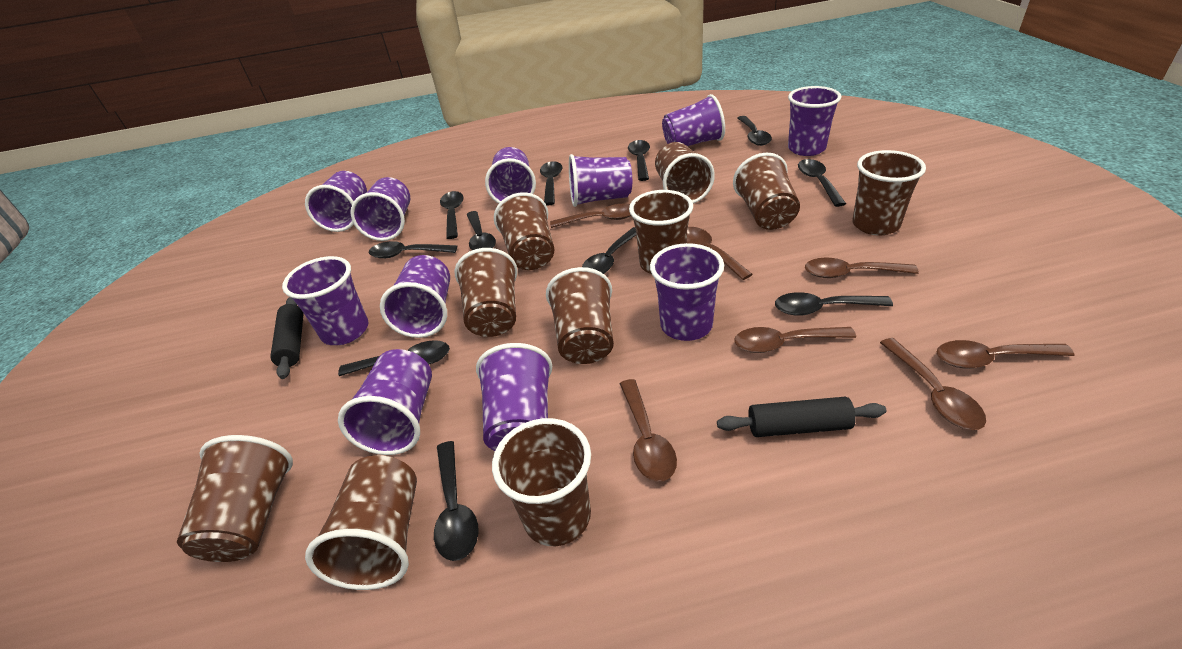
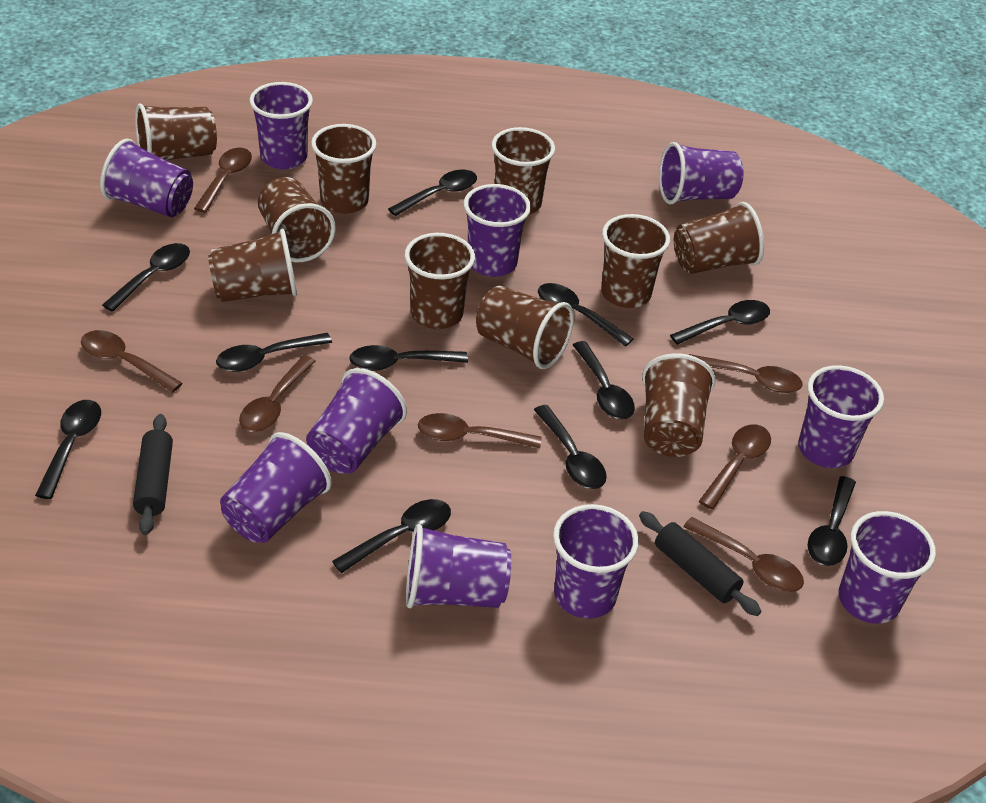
purple cup: 11 -> 10

